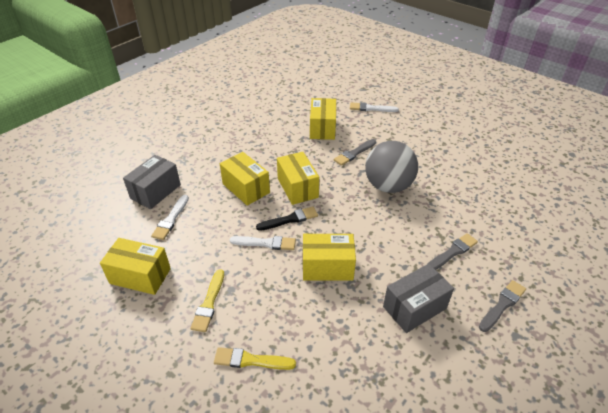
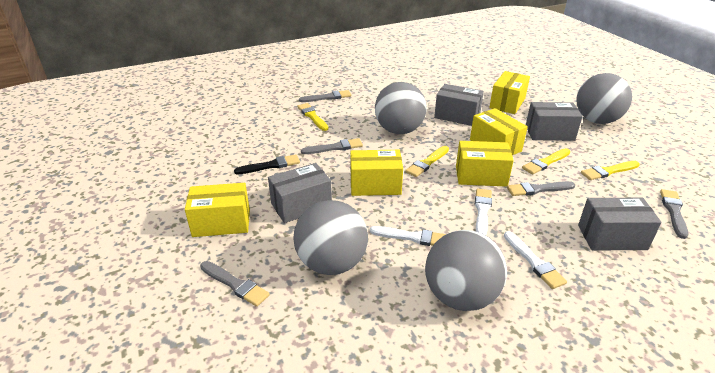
grey ball: 1 -> 4
grey box: 2 -> 4
grey brush: 3 -> 5
yellow brush: 2 -> 4

